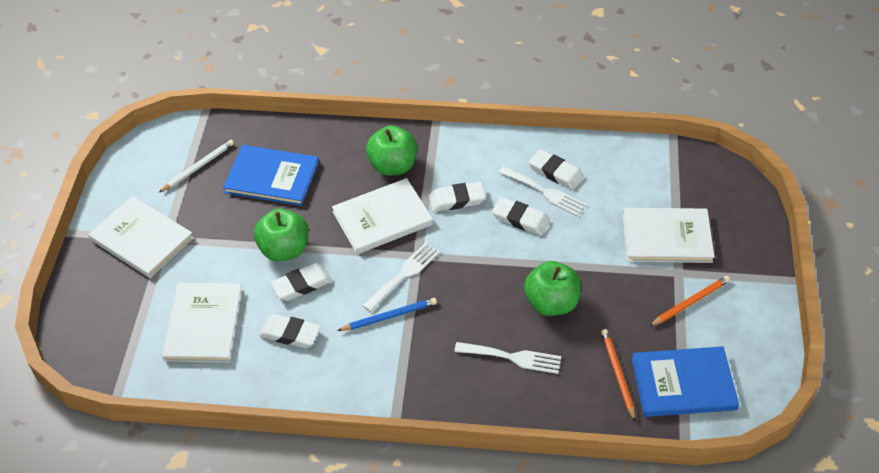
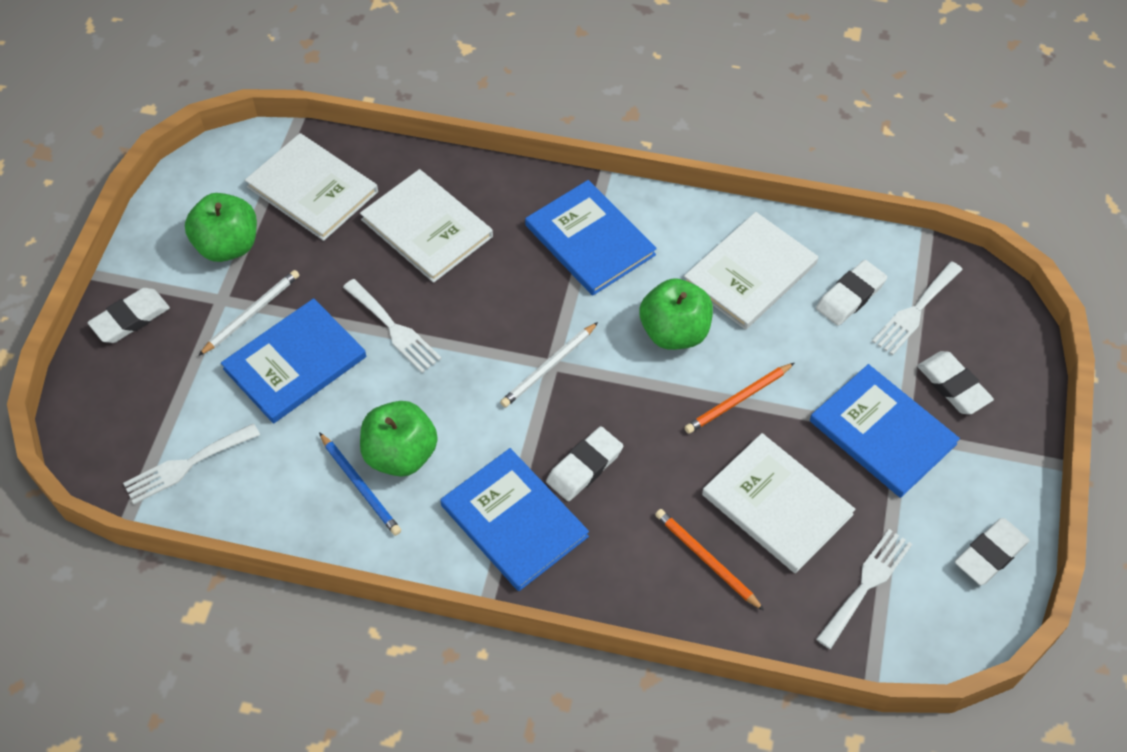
blue book: 2 -> 4
white fork: 3 -> 4
white pencil: 1 -> 2

